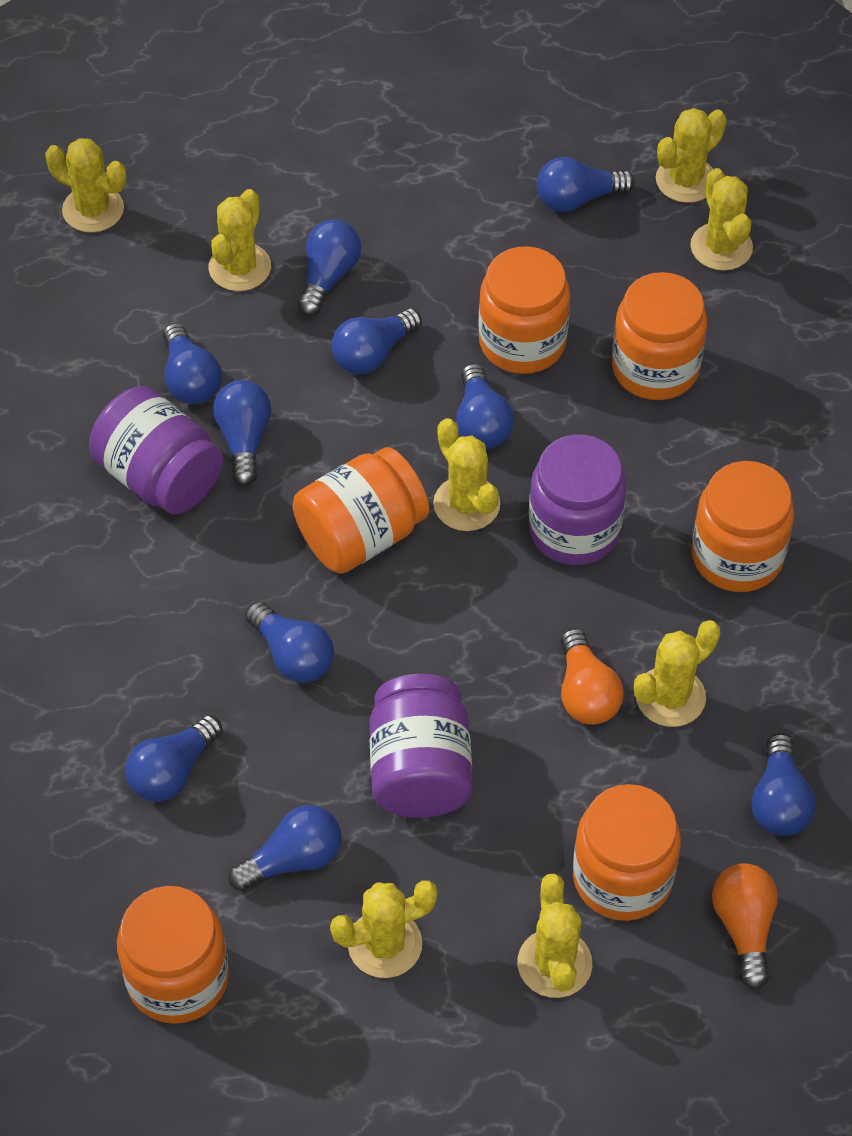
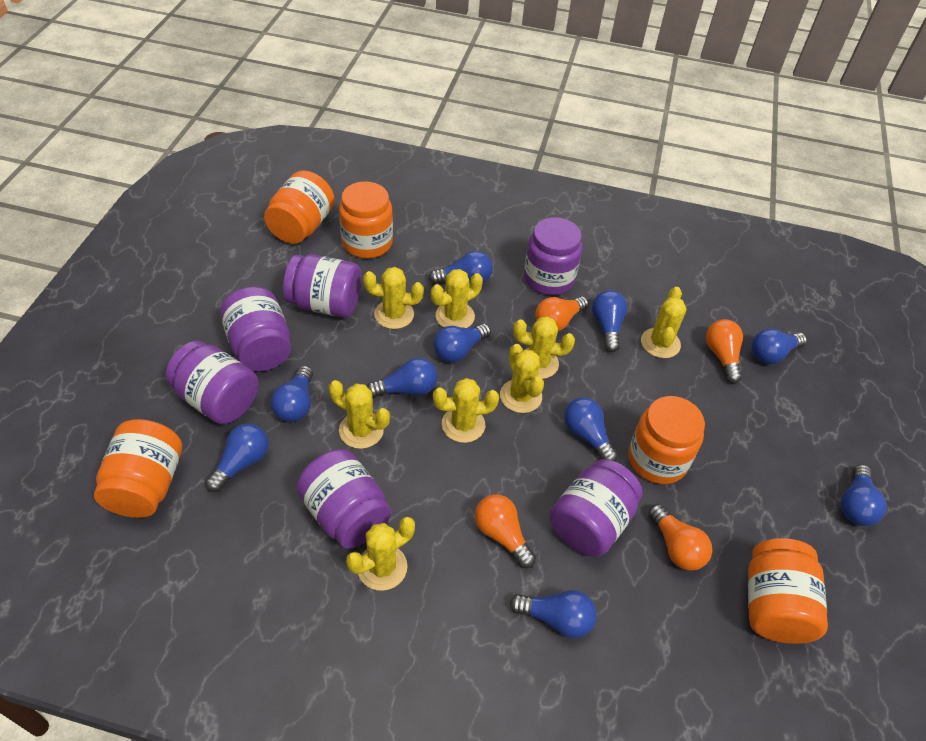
orange jar: 6 -> 5
orange light bulb: 2 -> 4
purple jar: 3 -> 6

